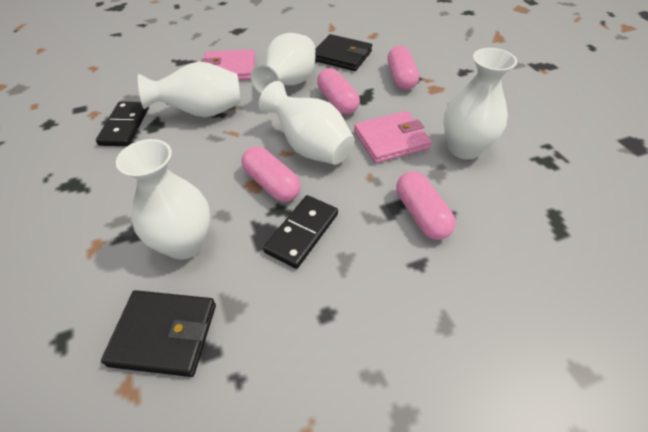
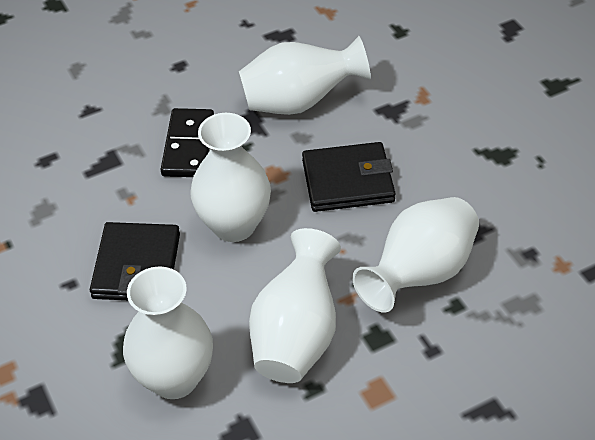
black domino: 2 -> 1
pink capsule: 4 -> 0
pink wallet: 2 -> 0

